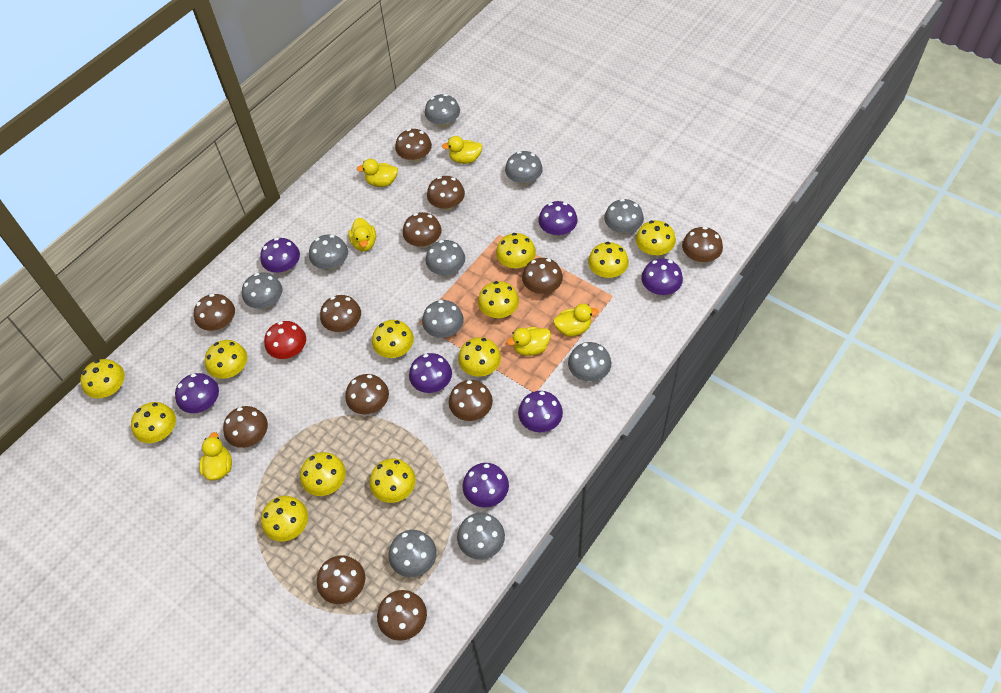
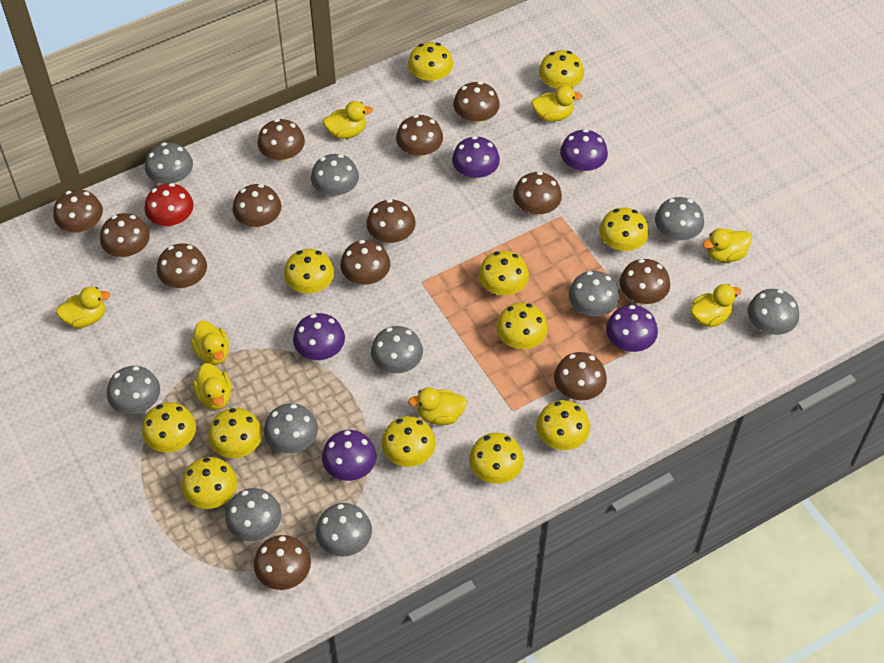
brown mushroom: 12 -> 13
purple mushroom: 7 -> 5
yellow duck: 6 -> 8

